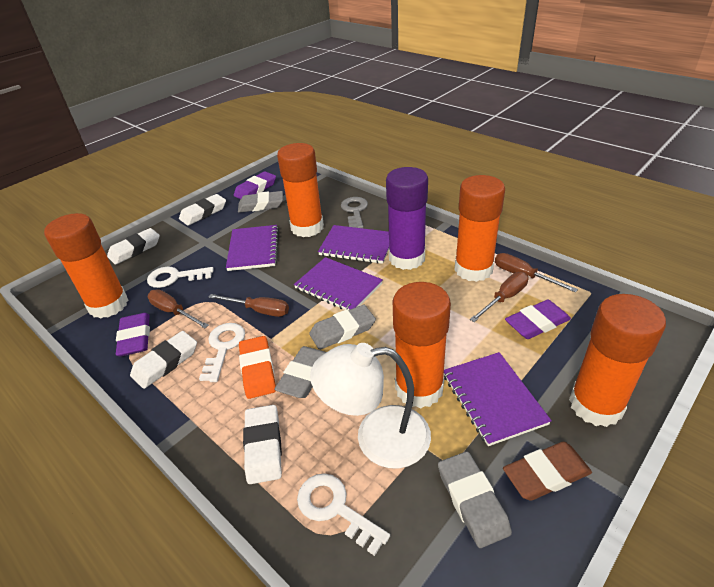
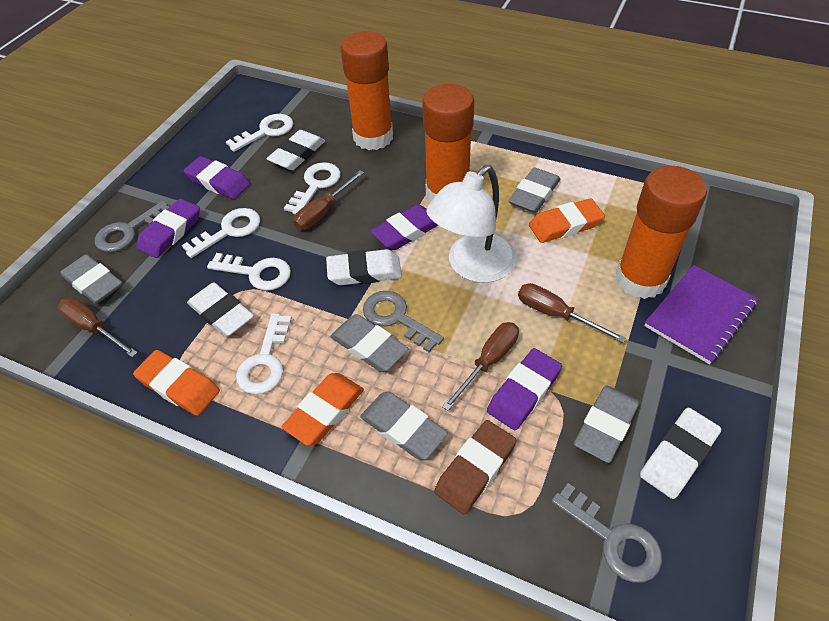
grey eraser: 4 -> 5
grey key: 1 -> 3
orange eraser: 1 -> 3
orange glue stick: 5 -> 3
purple eraser: 3 -> 4
purple glue stick: 1 -> 0
purple notebook: 4 -> 1
white key: 3 -> 5

